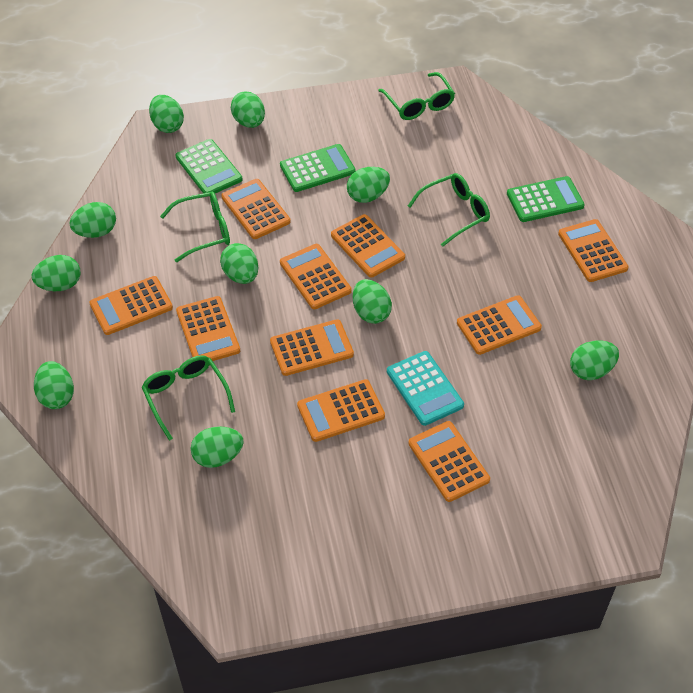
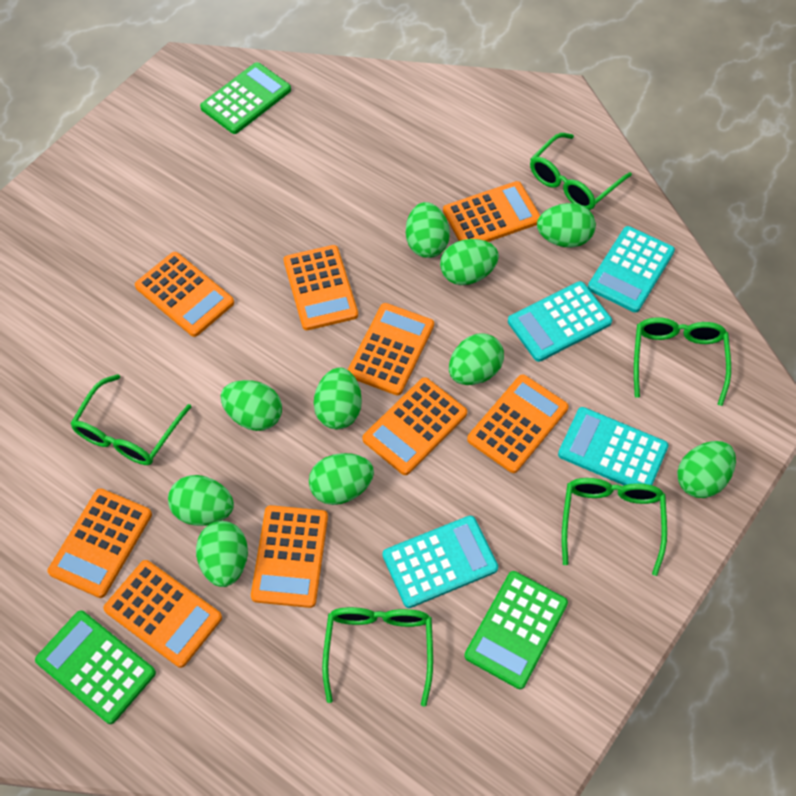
green glasses: 4 -> 5
orange calculator: 10 -> 9
turquoise calculator: 1 -> 4

